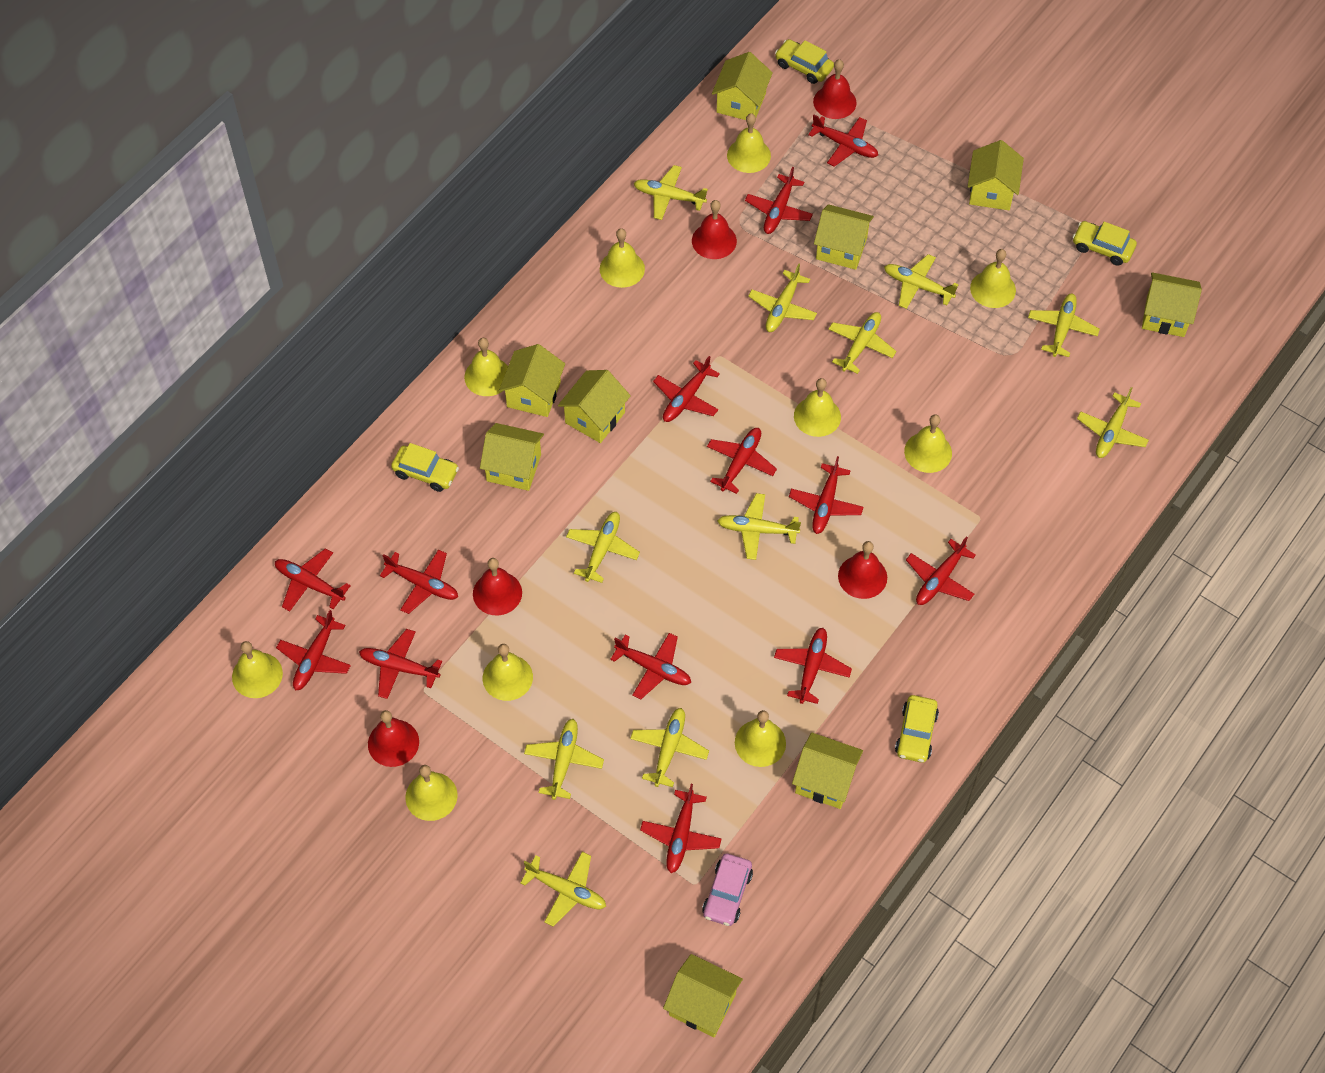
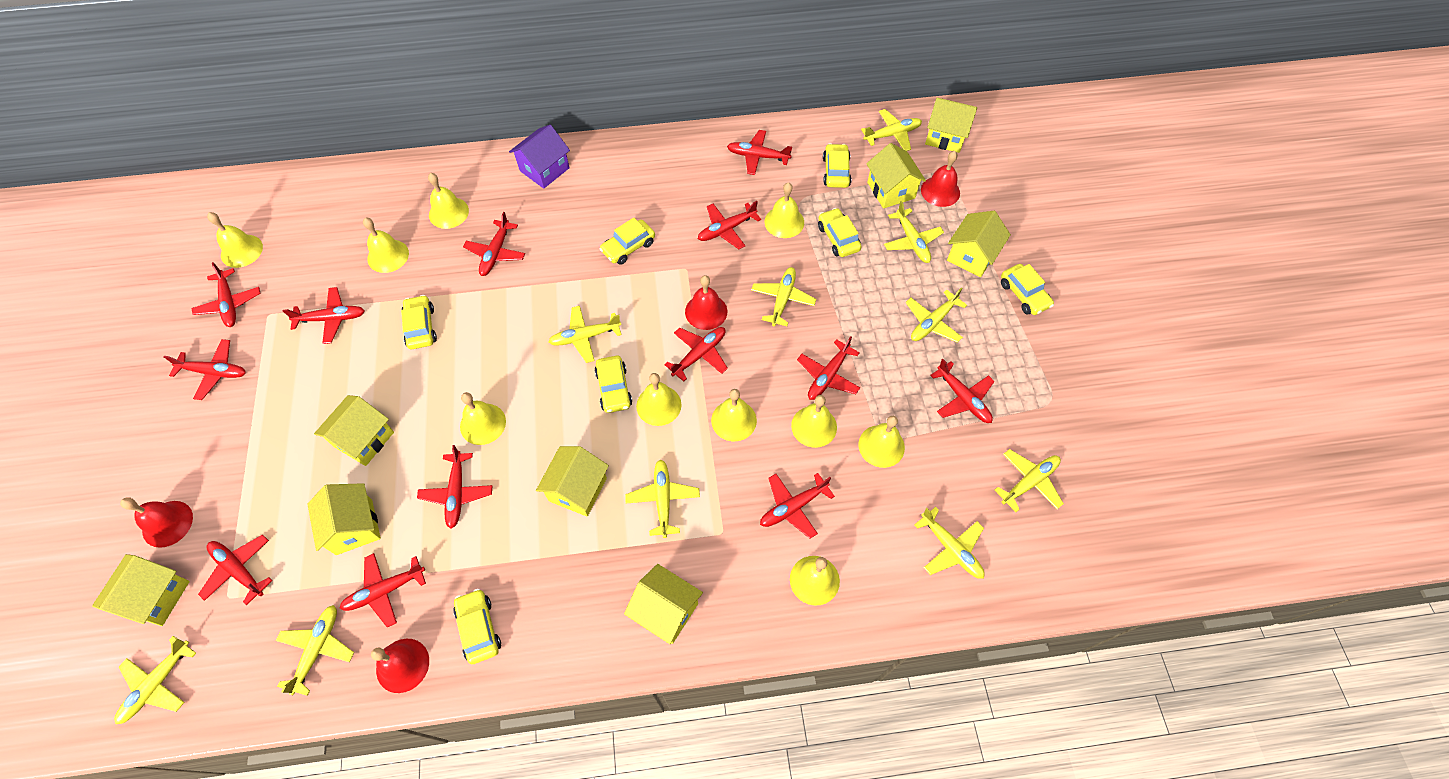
pink car: 1 -> 0
purple house: 0 -> 1
red bell: 5 -> 4
yellow car: 4 -> 7
yellow house: 9 -> 8
yellow plane: 11 -> 10

